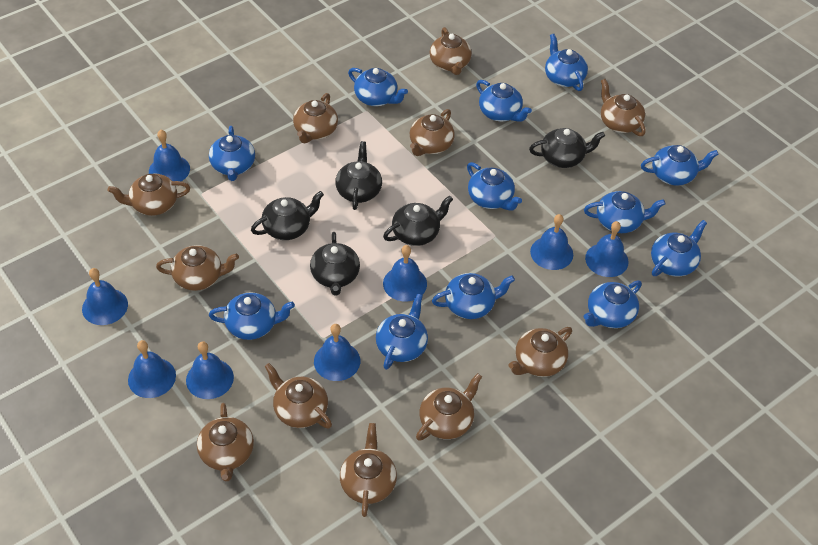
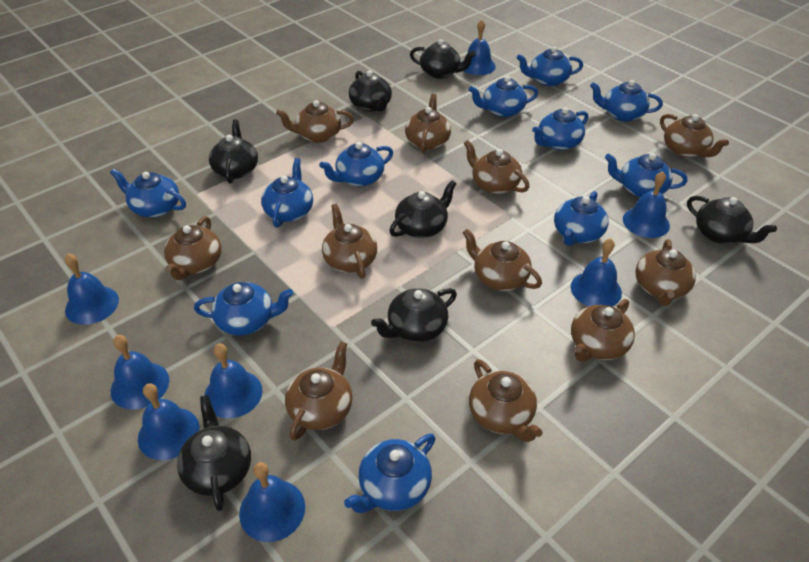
black teapot: 5 -> 7
blue teapot: 12 -> 11

